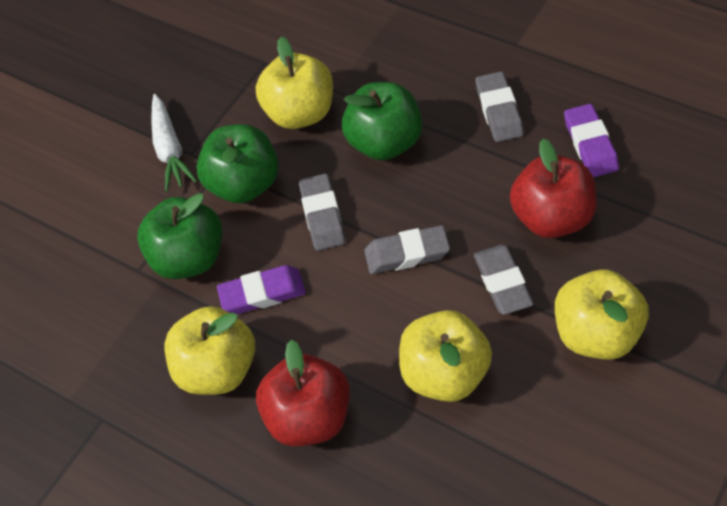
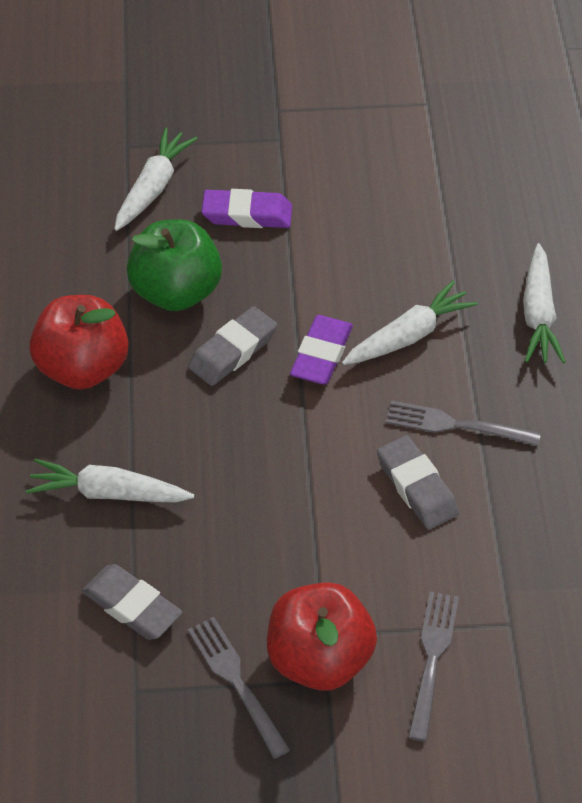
green apple: 3 -> 1
grey eraser: 4 -> 3
grey fork: 0 -> 3
white carrot: 1 -> 4
yellow apple: 4 -> 0

